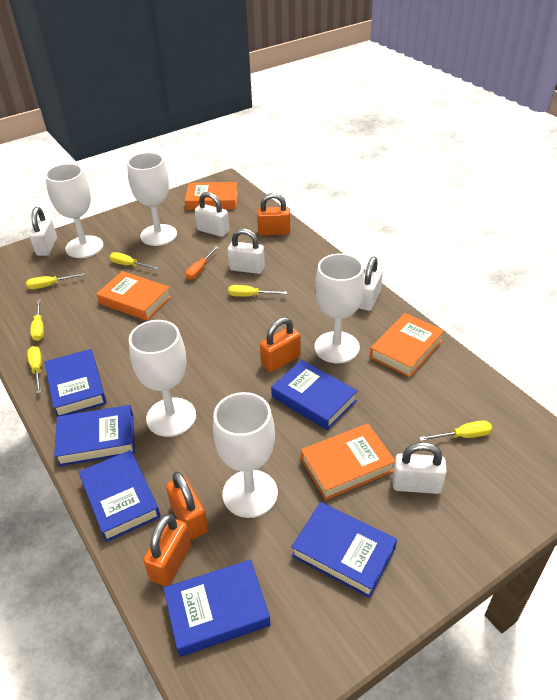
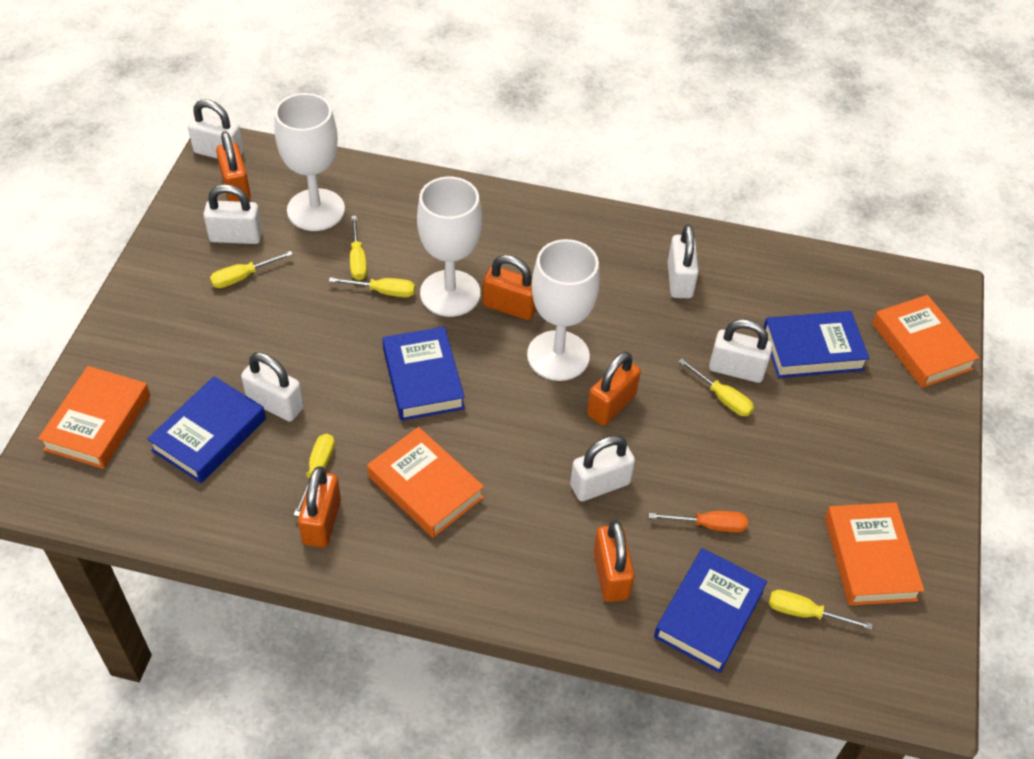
blue book: 6 -> 4
orange padlock: 4 -> 5
white goblet: 5 -> 3
white padlock: 5 -> 6

